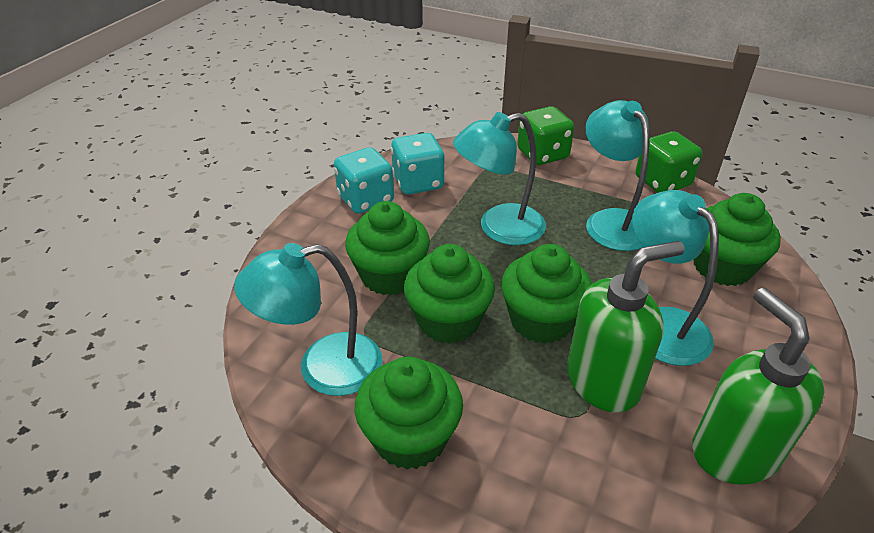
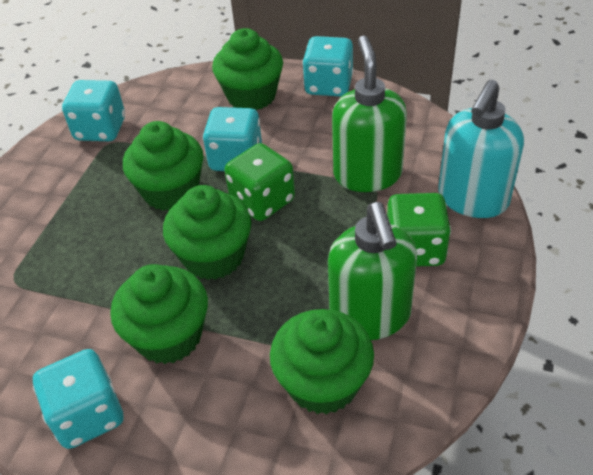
turquoise dice: 2 -> 4
turquoise lamp: 4 -> 0
turquoise soap dispenser: 0 -> 1

